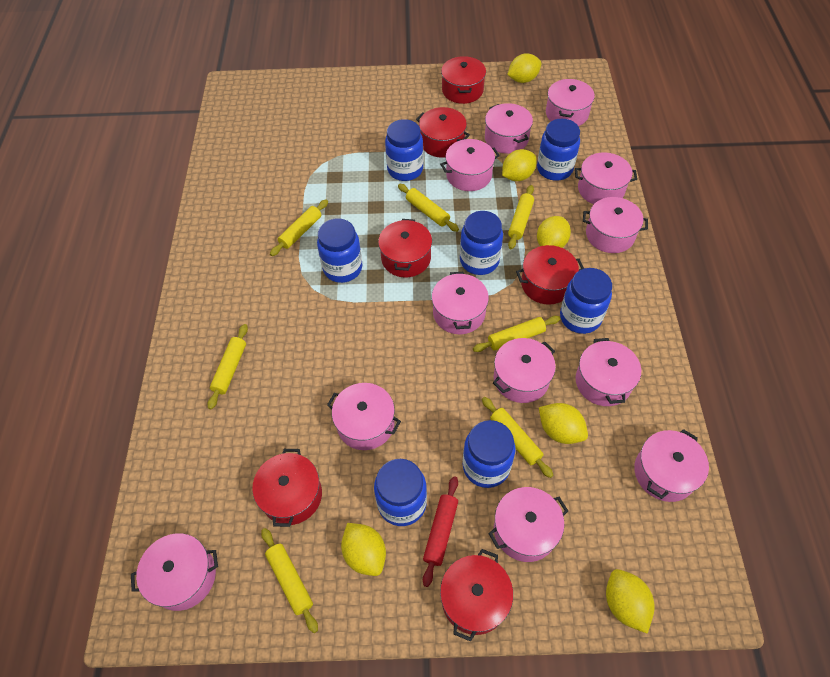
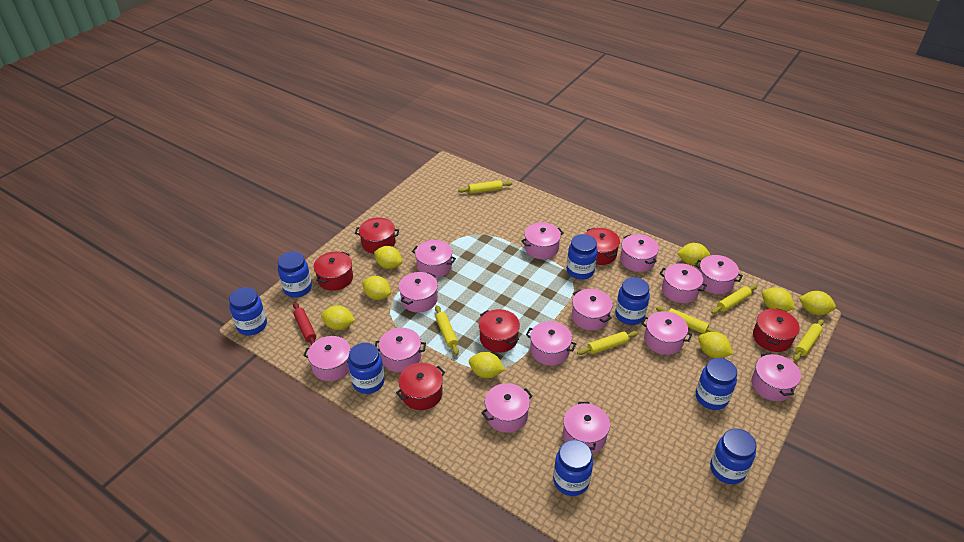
blue jar: 7 -> 8
pink pot: 12 -> 14
yellow lemon: 6 -> 8
yellow rolling pin: 7 -> 6

